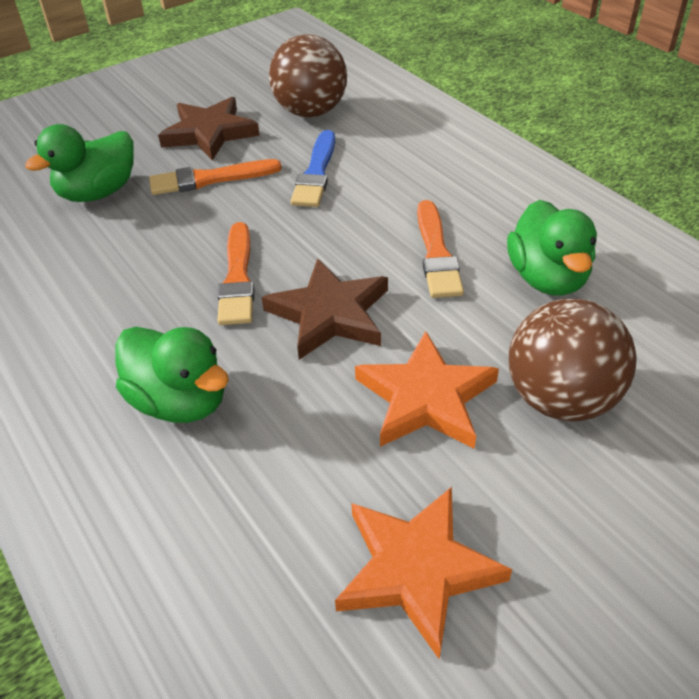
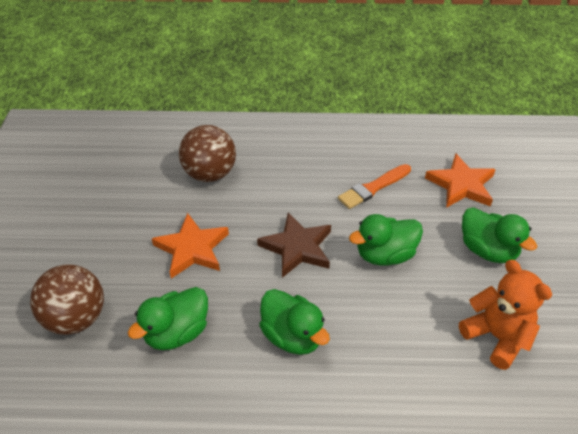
blue brush: 1 -> 0
brown star: 2 -> 1
green duck: 3 -> 4
orange brush: 3 -> 1
orange teddy bear: 0 -> 1

